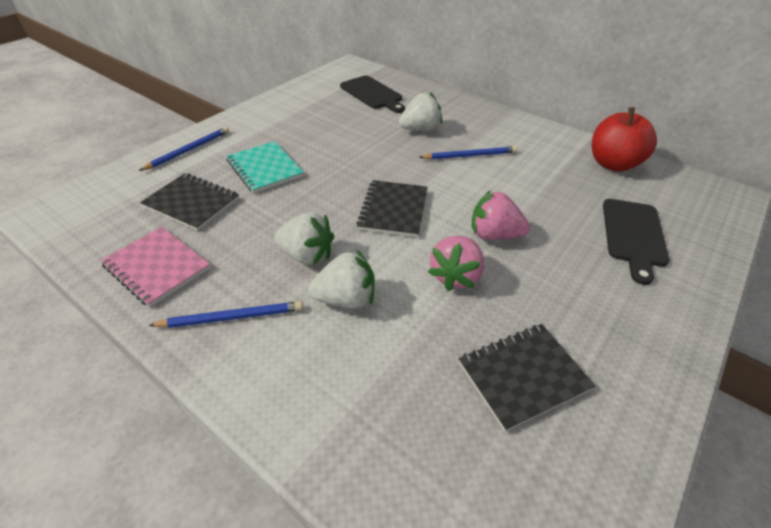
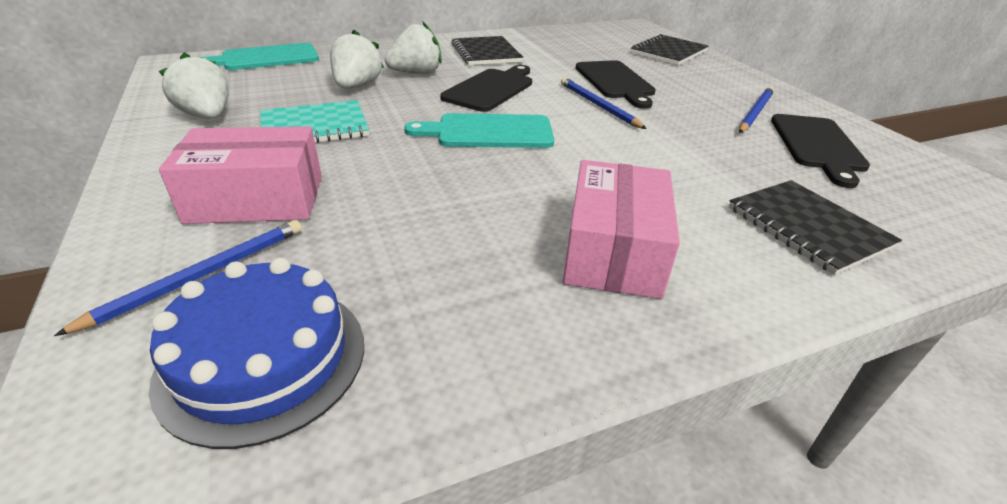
black cutting board: 2 -> 3
blue cake: 0 -> 1
pink box: 0 -> 2
pink notebook: 1 -> 0
pink strawberry: 2 -> 0
red apple: 1 -> 0
turquoise cutting board: 0 -> 2

